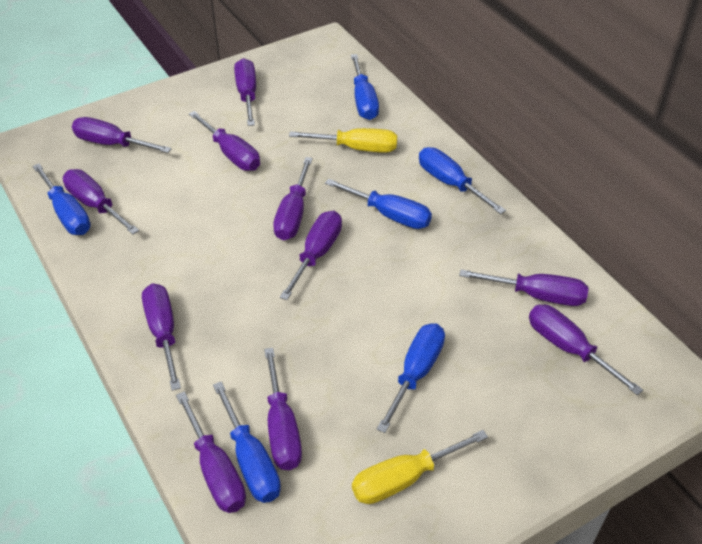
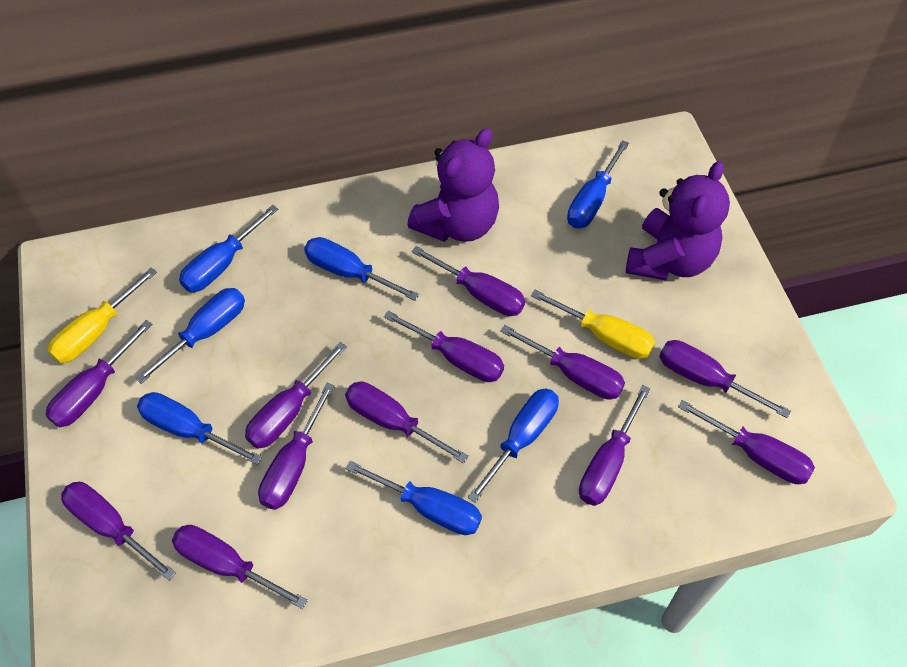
blue screwdriver: 6 -> 7
purple screwdriver: 11 -> 12
purple teddy bear: 0 -> 2

